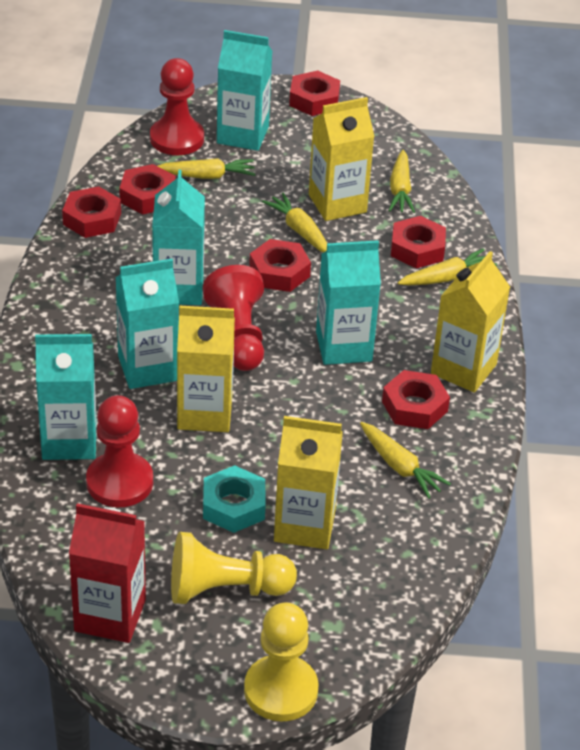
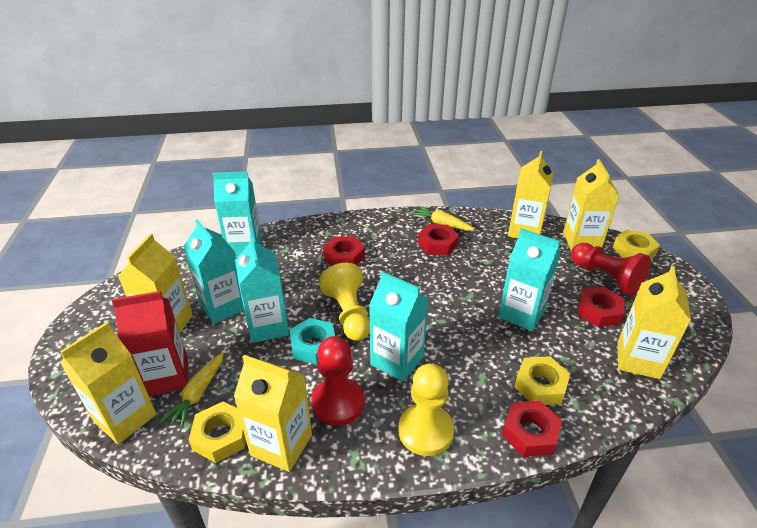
red nut: 6 -> 4
red pawn: 3 -> 2
yellow carrot: 5 -> 2
yellow carton: 4 -> 6
yellow nut: 0 -> 3

